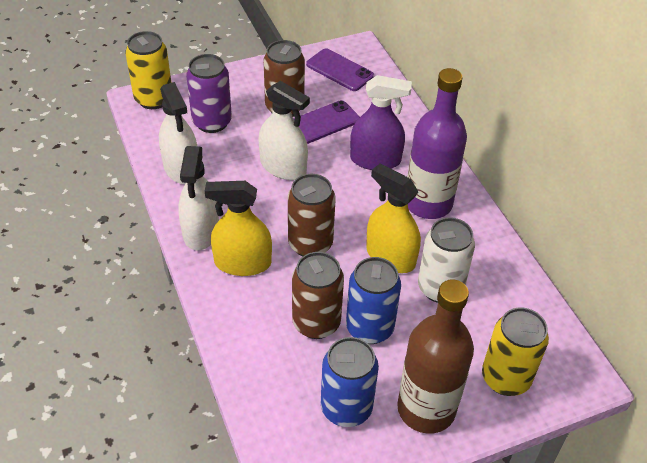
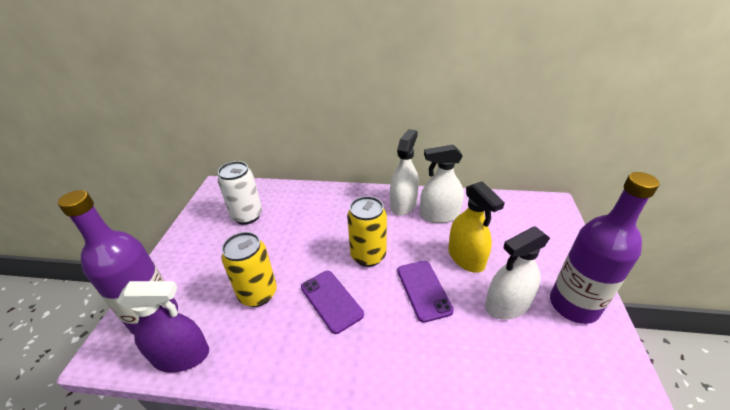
blue can: 2 -> 0
brown bottle: 1 -> 0
brown can: 3 -> 0
purple bottle: 1 -> 2
purple can: 1 -> 0
yellow spray bottle: 2 -> 1

